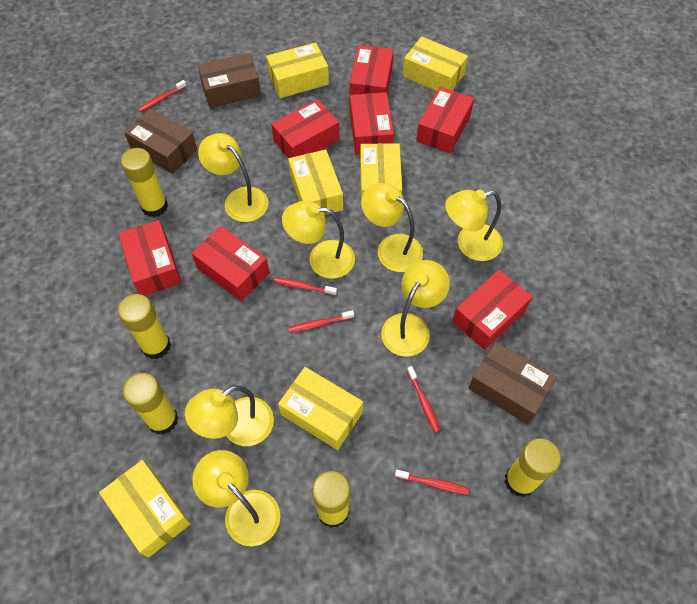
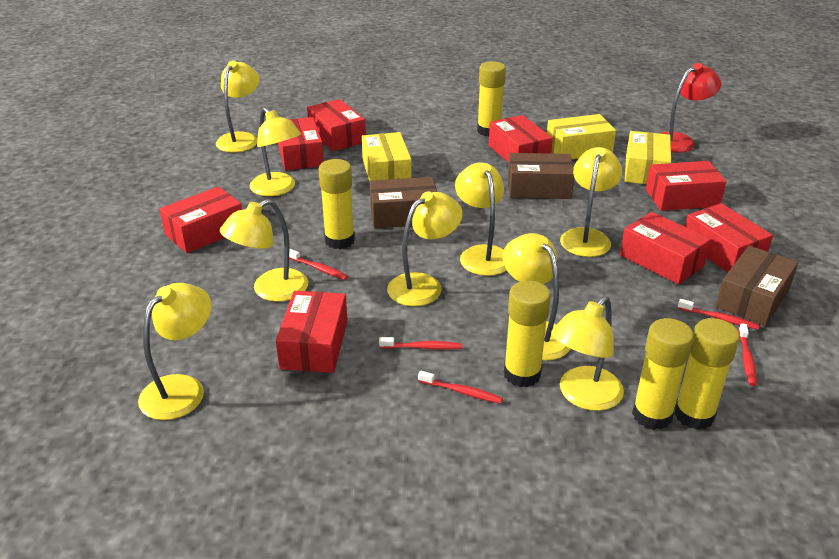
red box: 7 -> 8
red lamp: 0 -> 1
yellow box: 6 -> 3
yellow lamp: 7 -> 9

